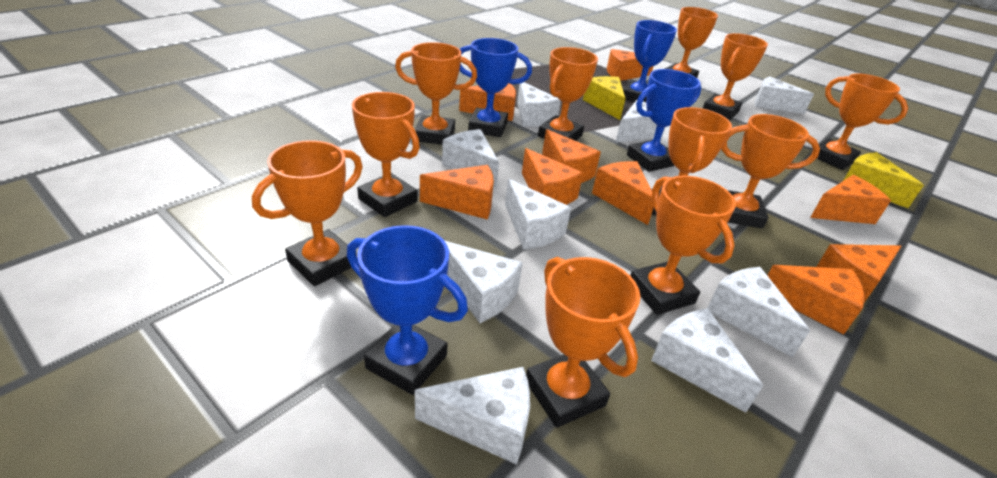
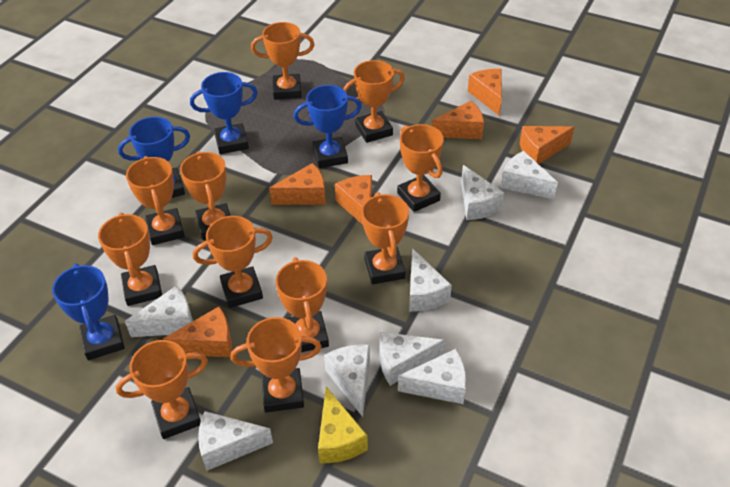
orange cheese: 9 -> 6
white cheese: 9 -> 8
yellow cheese: 2 -> 1

